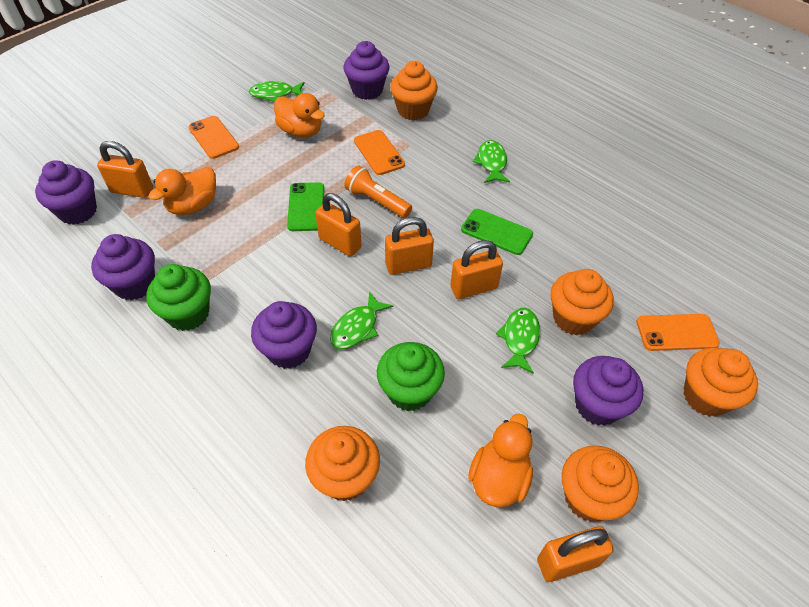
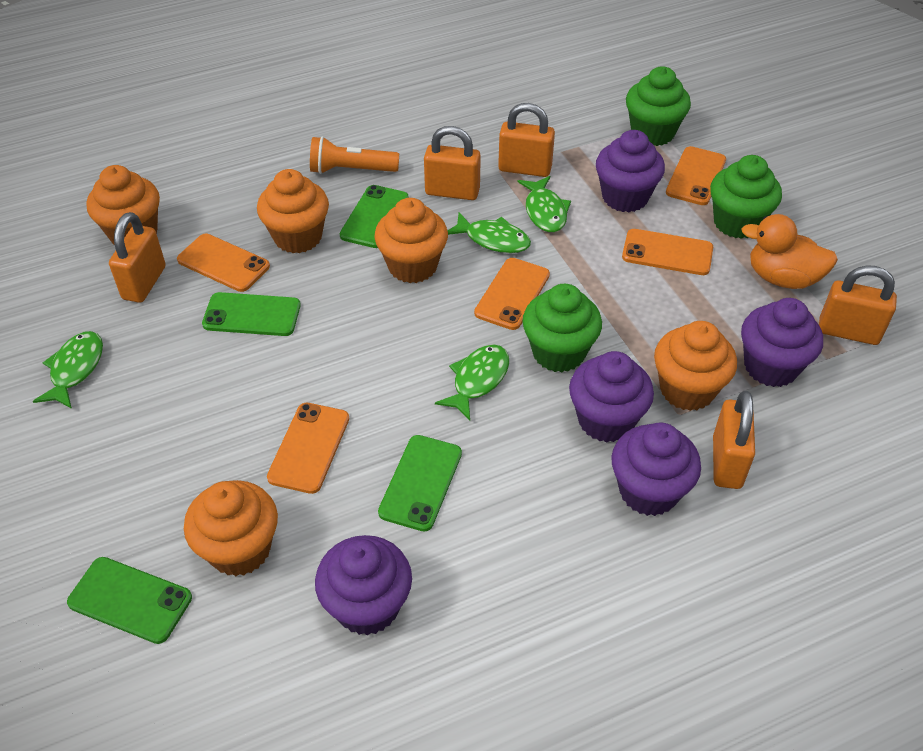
green cupcake: 2 -> 3
green phone: 2 -> 4
orange duck: 3 -> 1
orange phone: 3 -> 5

